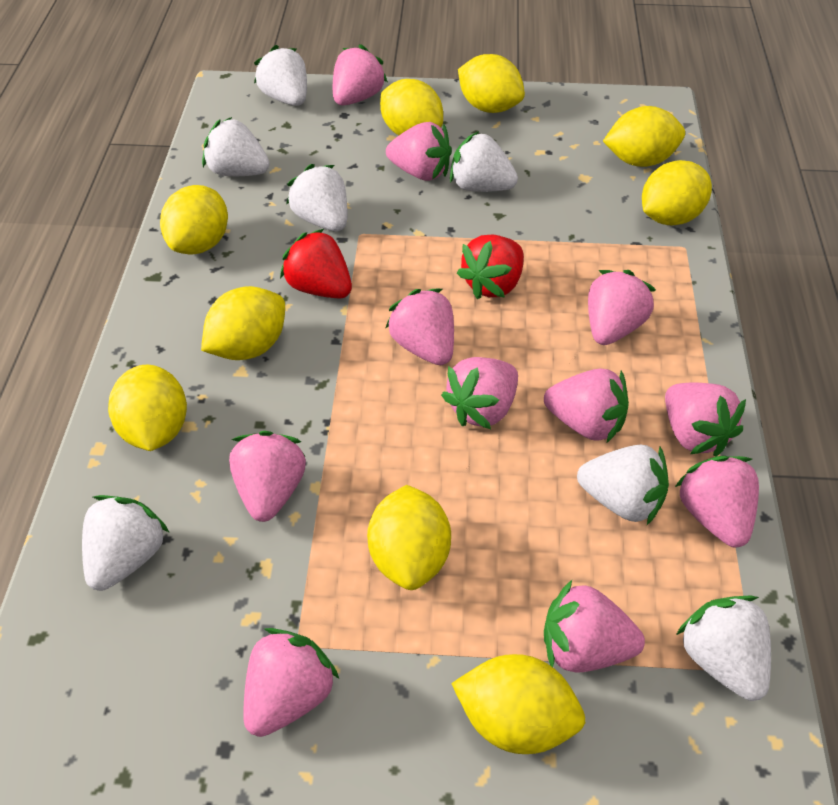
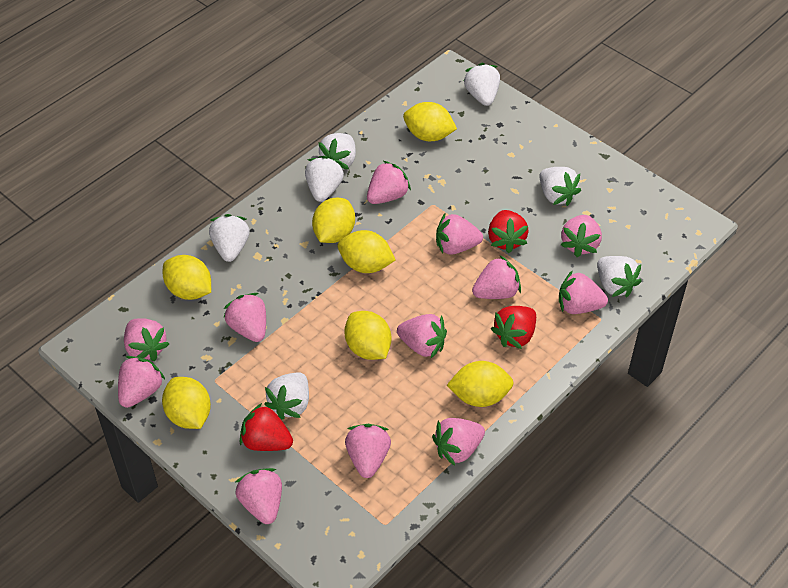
pink strawberry: 11 -> 12
red strawberry: 2 -> 3
yellow lemon: 9 -> 7

